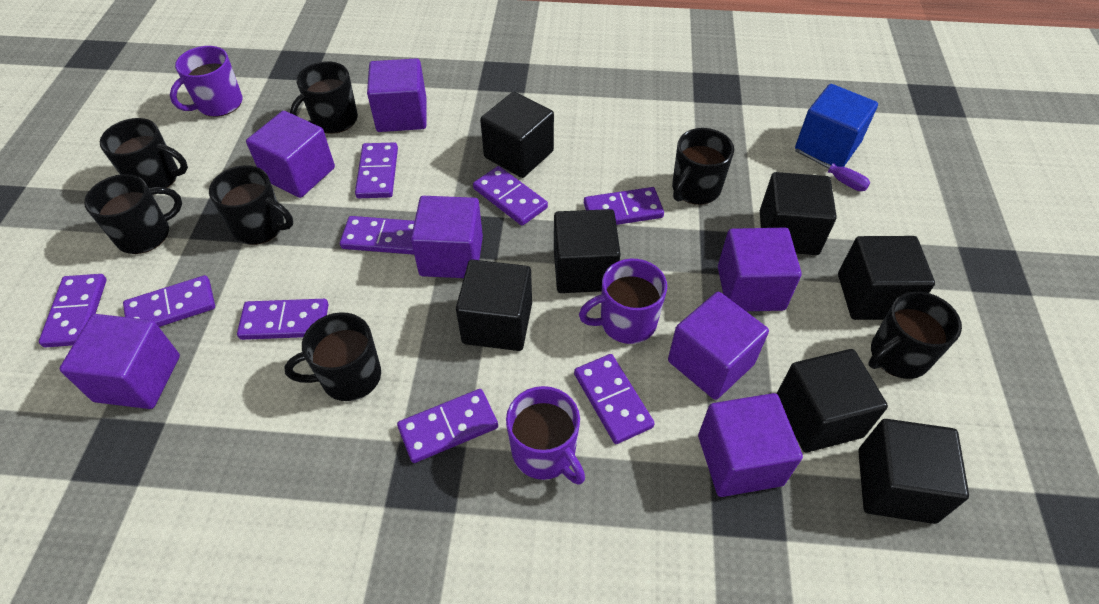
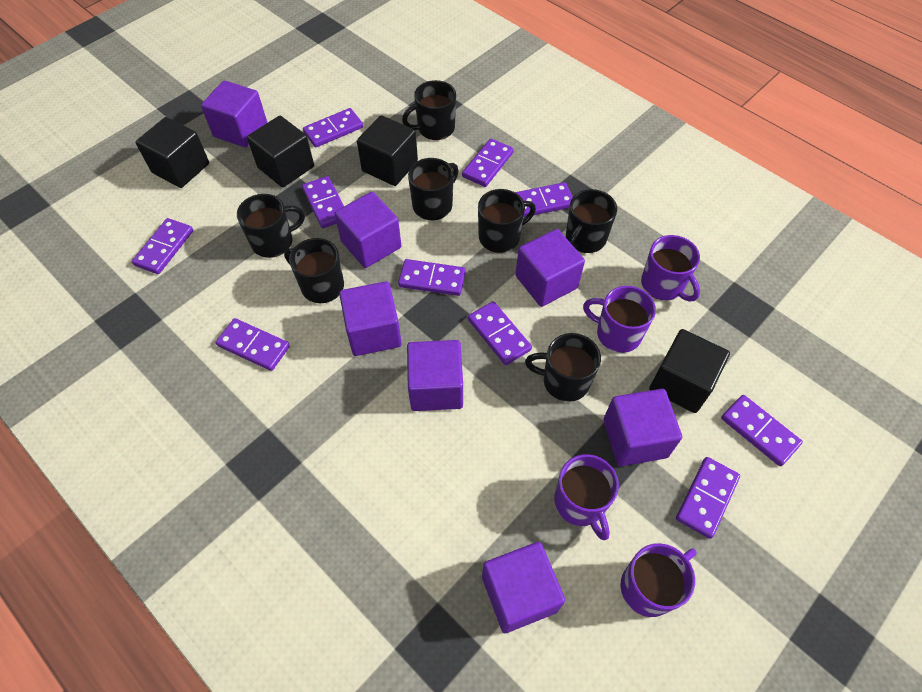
black cube: 7 -> 4
blue cube: 1 -> 0
purple domino: 9 -> 10
purple mug: 3 -> 4
purple screwdriver: 1 -> 0

